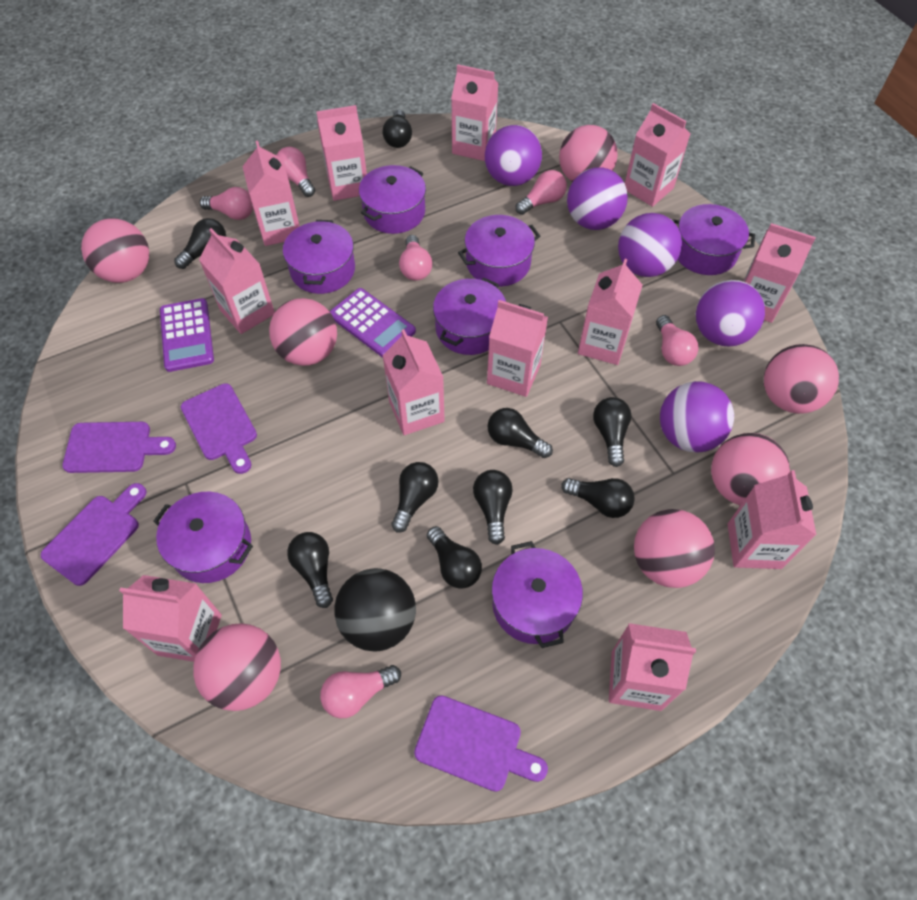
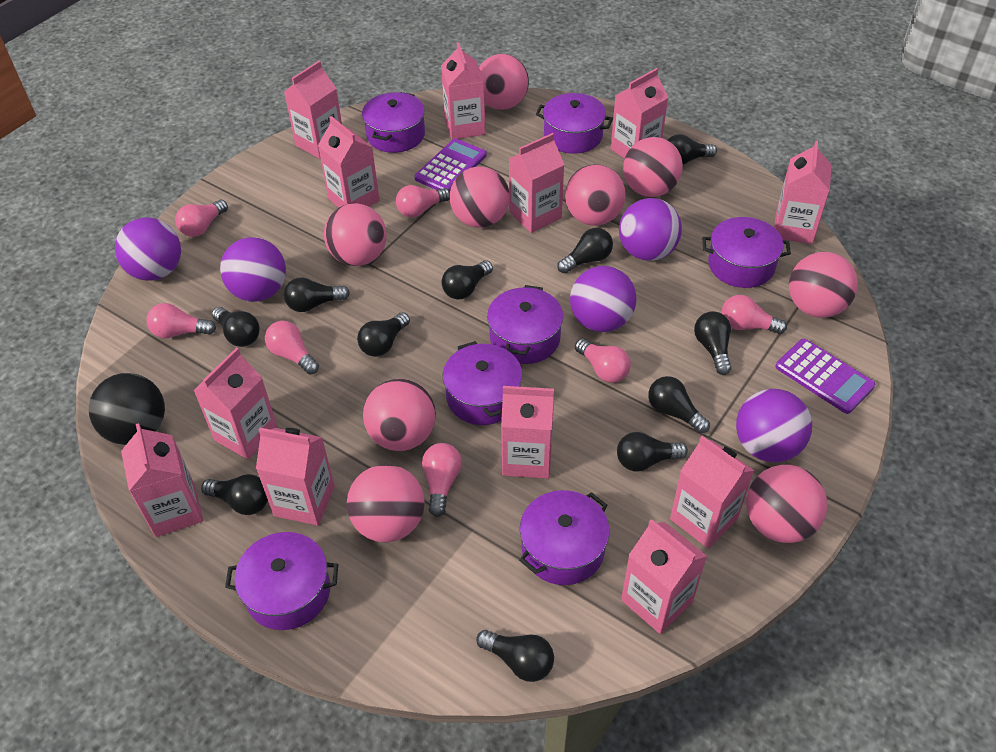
black light bulb: 9 -> 11
pink ball: 7 -> 9
pink light bulb: 6 -> 7
purple cutting board: 4 -> 0

